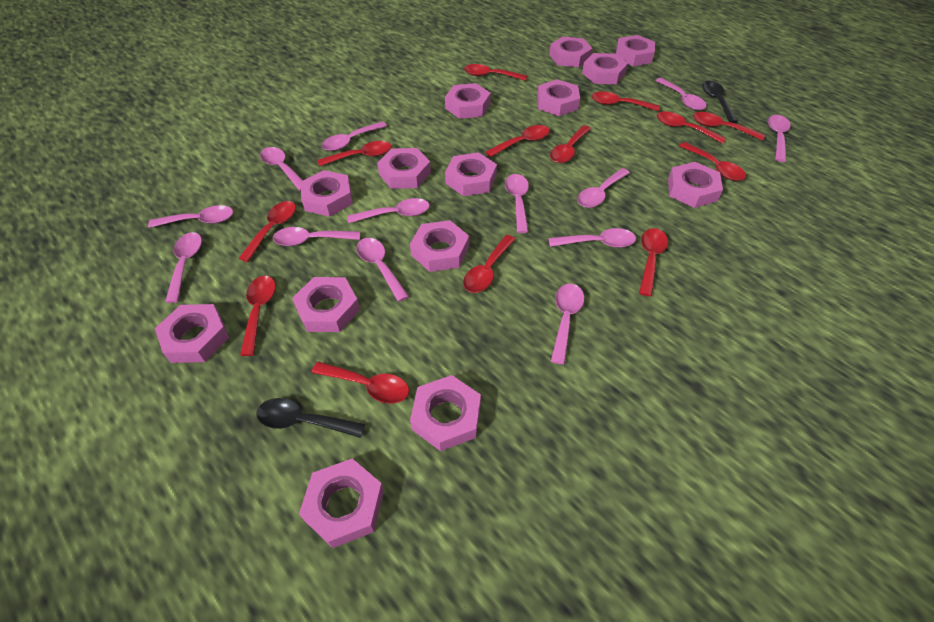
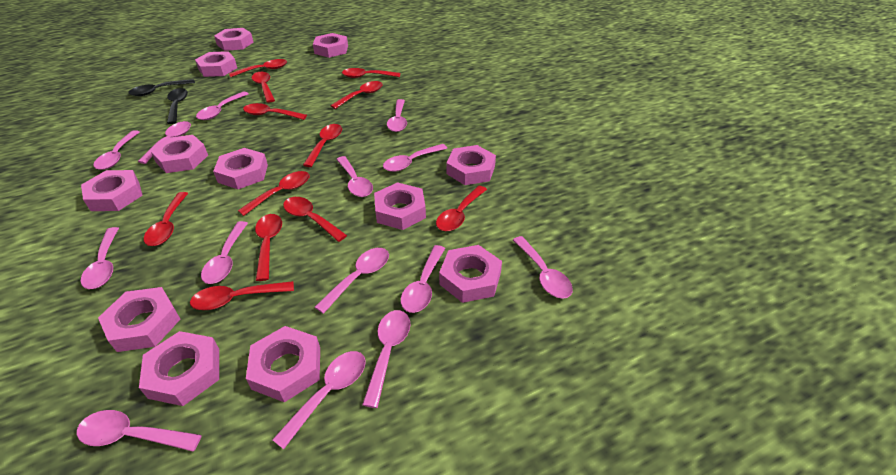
pink nut: 14 -> 12
pink spoon: 13 -> 14
red spoon: 13 -> 12

